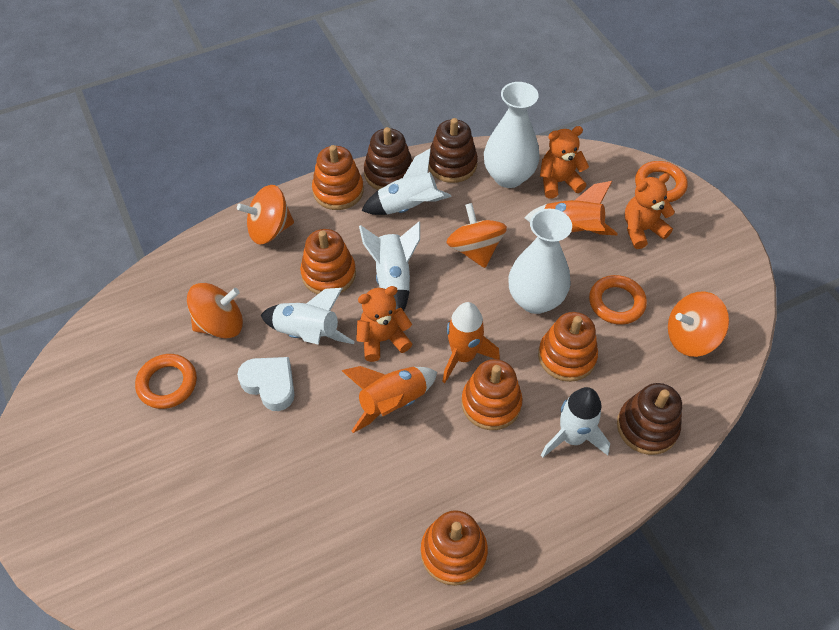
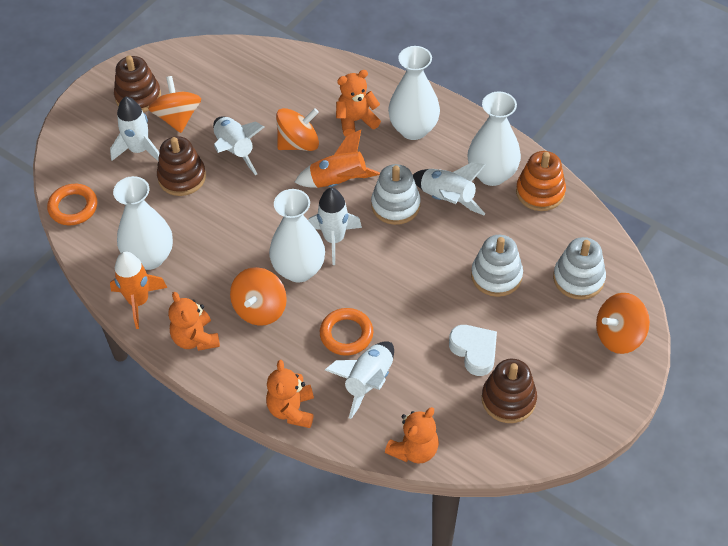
orange ring: 3 -> 2
orange rocket: 3 -> 2
orange stacking toy: 5 -> 1
orange teddy bear: 3 -> 4
white rocket: 4 -> 5
white stacking toy: 0 -> 3
white vase: 2 -> 4

